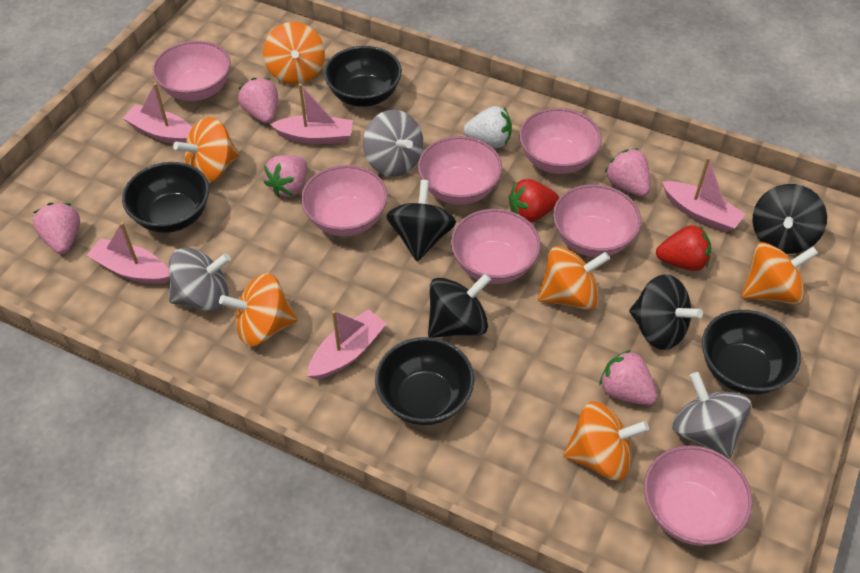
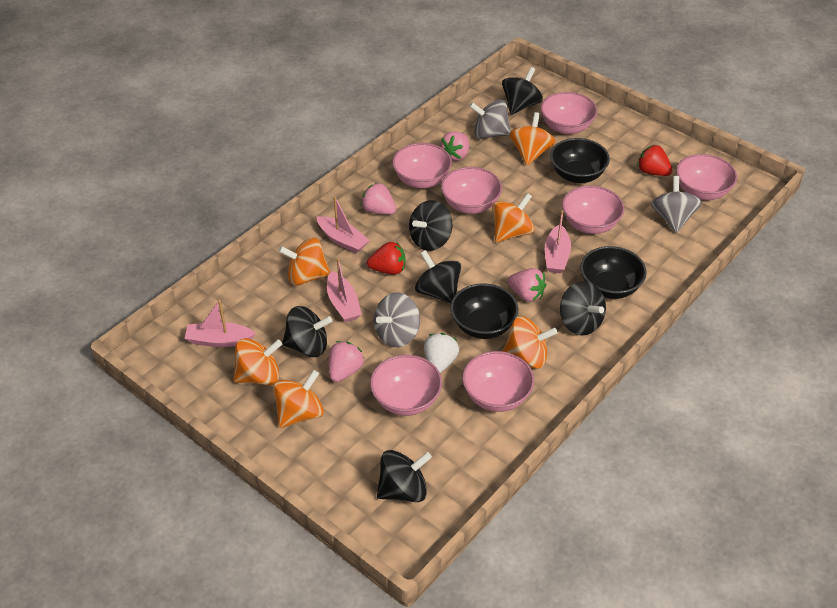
black bowl: 4 -> 3
black spinning top: 4 -> 6
pink boat: 5 -> 4
pink strawberry: 5 -> 4

